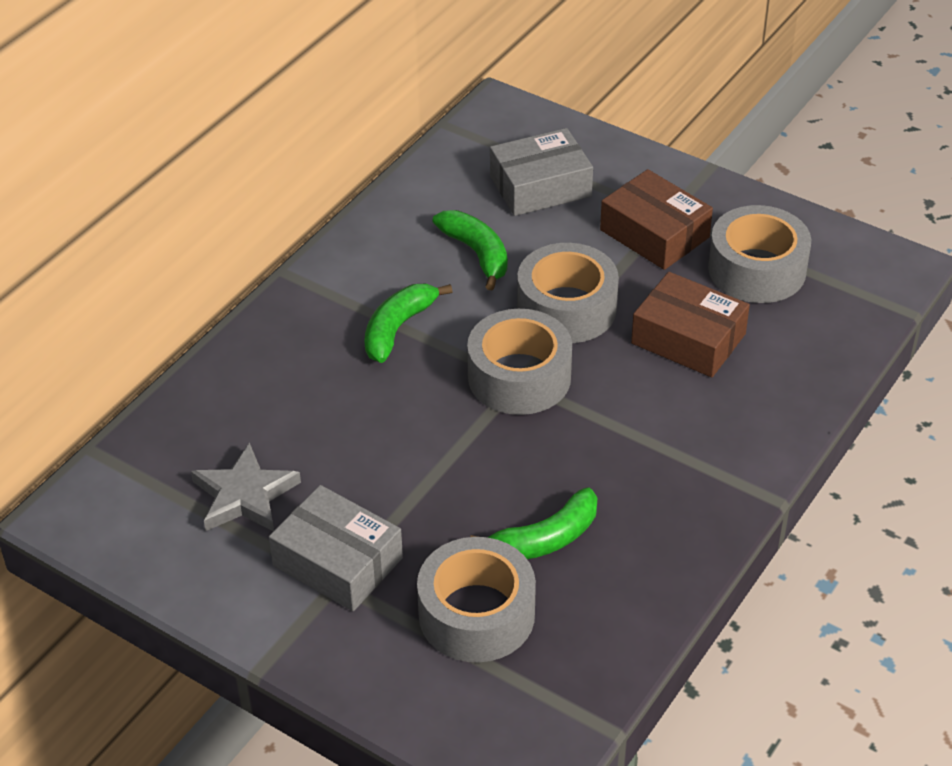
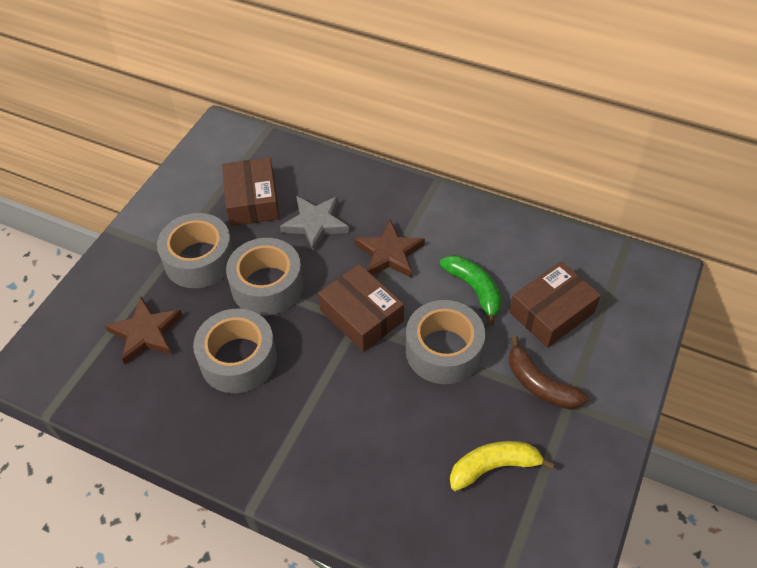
brown banana: 0 -> 1
brown box: 2 -> 3
brown star: 0 -> 2
green banana: 3 -> 1
grey box: 2 -> 0
yellow banana: 0 -> 1

